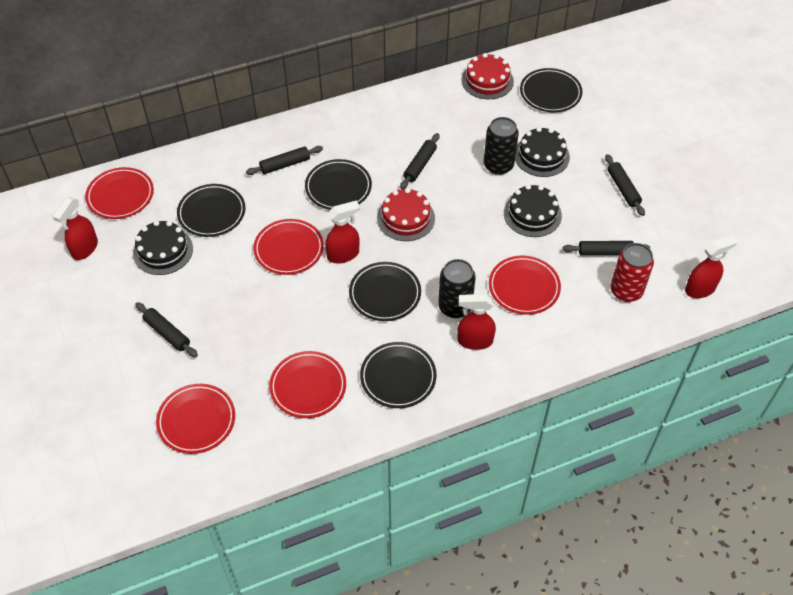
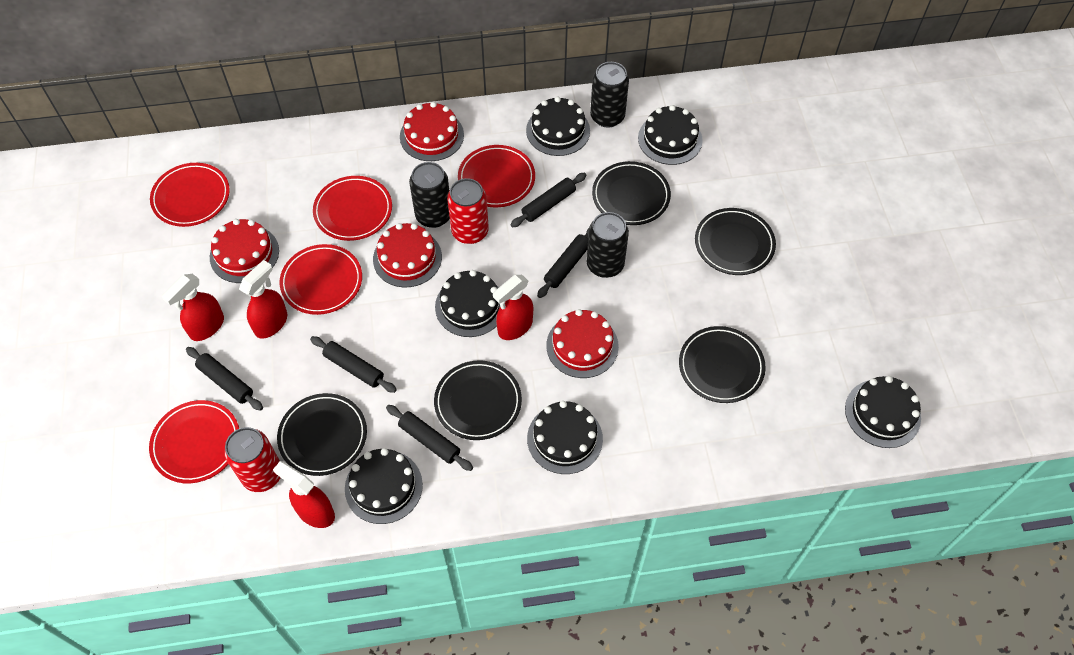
black cake: 3 -> 6
black can: 2 -> 3
red cake: 2 -> 4
red can: 1 -> 2

